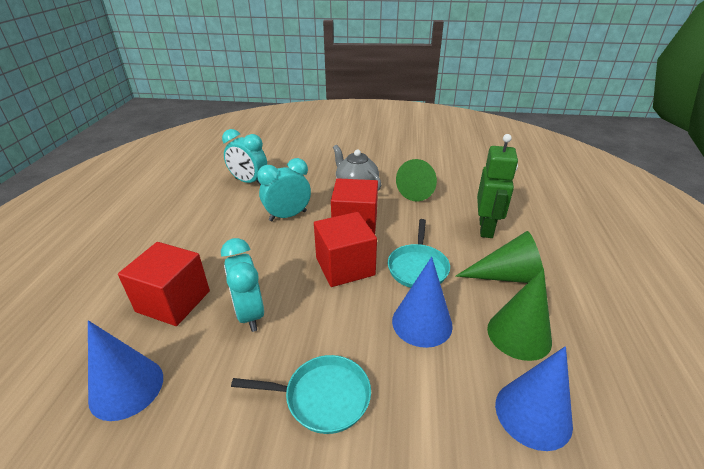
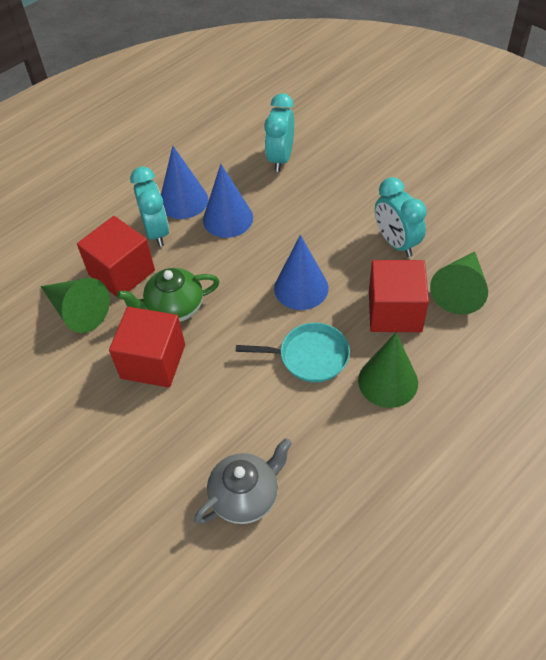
green robot: 1 -> 0
green teapot: 0 -> 1
turquoise pan: 2 -> 1

